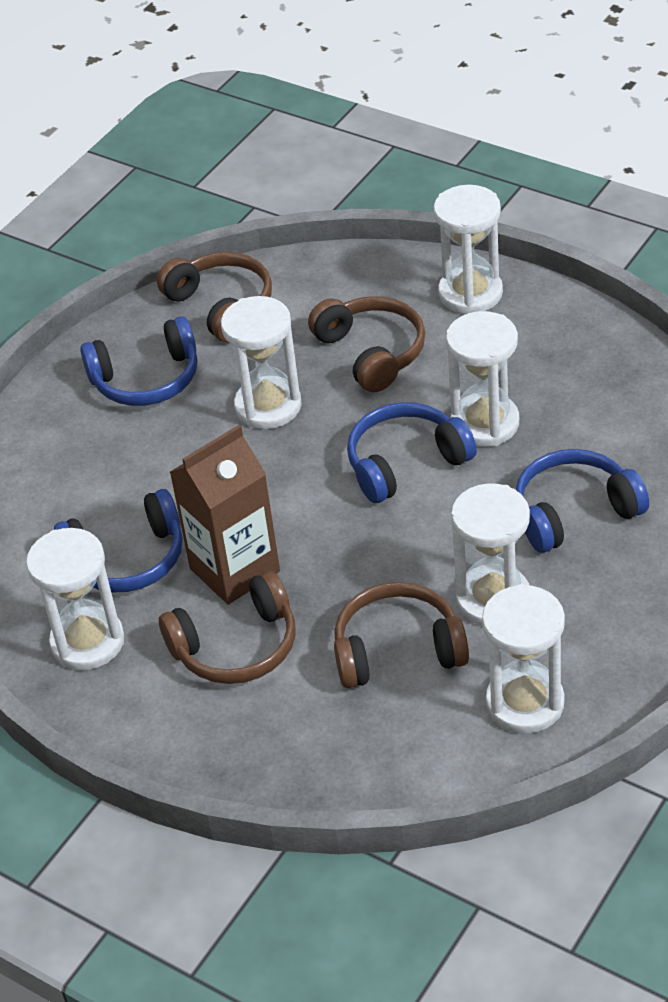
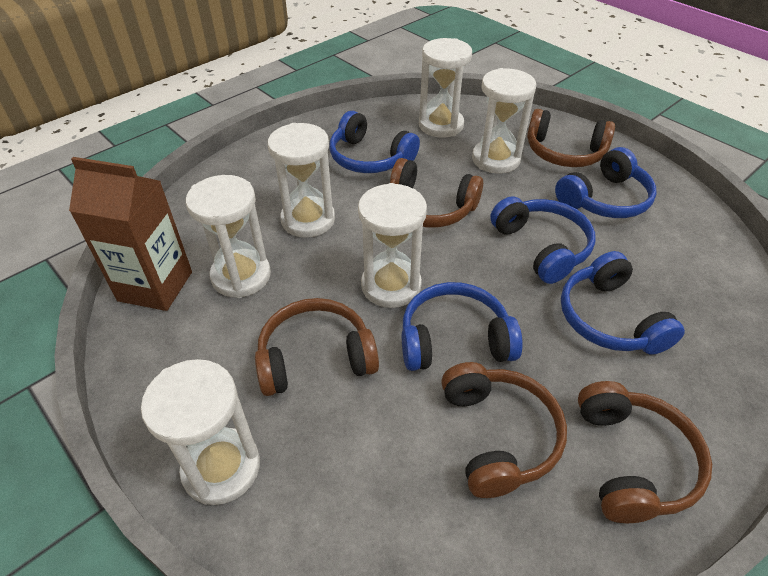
blue headphones: 4 -> 5
brown headphones: 4 -> 5

